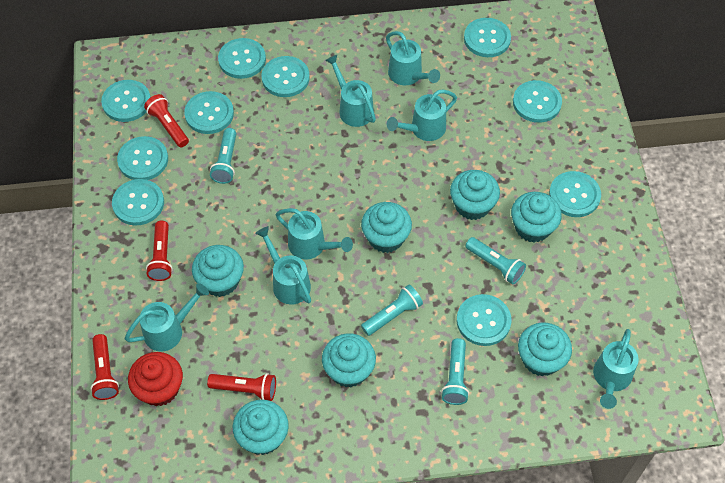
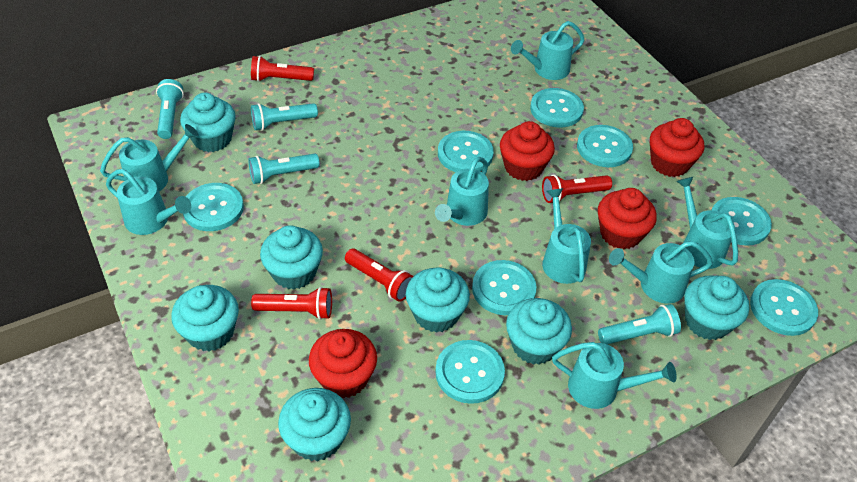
red cupcake: 1 -> 4
turquoise button: 10 -> 8
turquoise watering can: 7 -> 8

